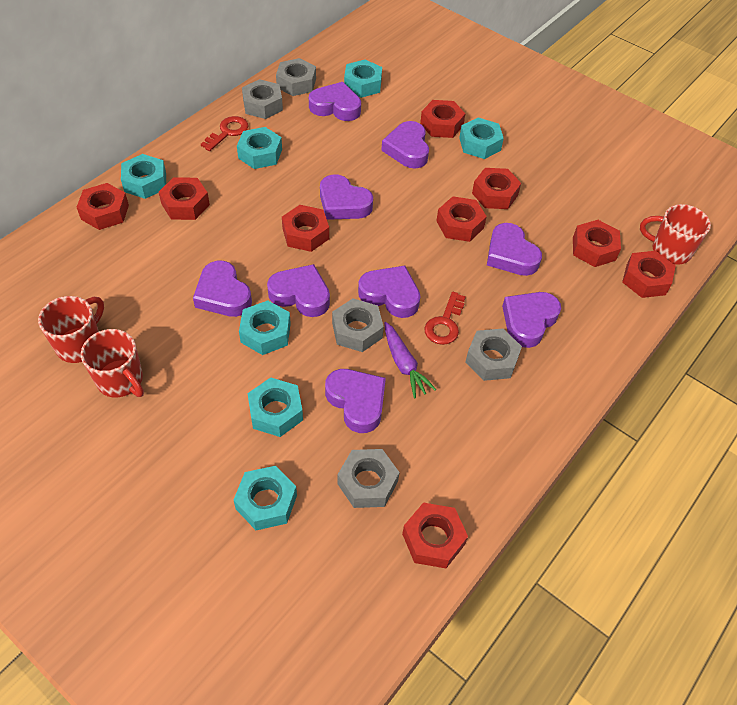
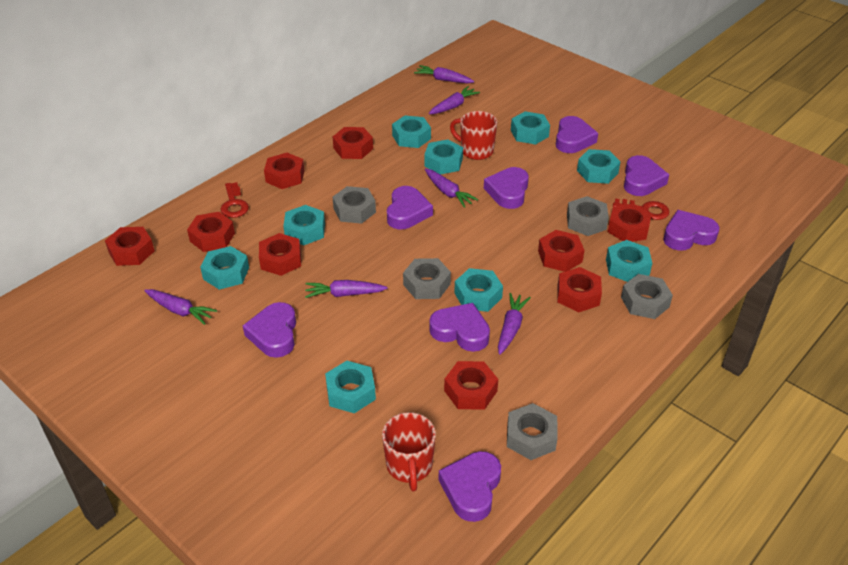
purple carrot: 1 -> 6
purple heart: 9 -> 8
red mug: 3 -> 2
turquoise nut: 7 -> 9

